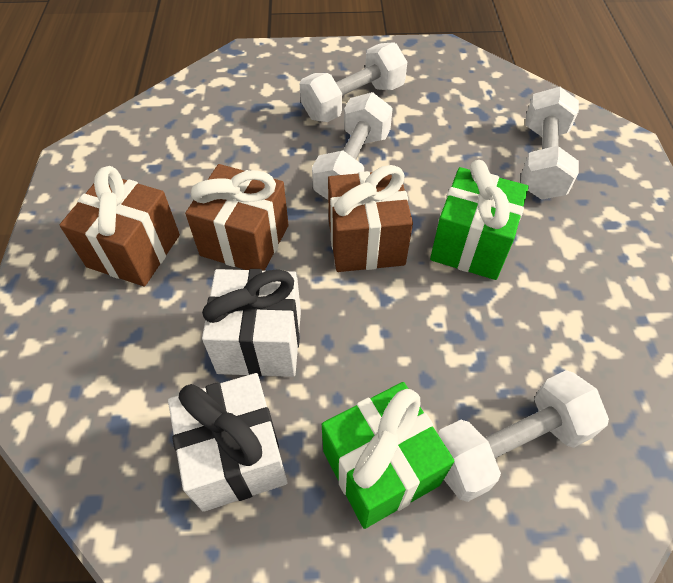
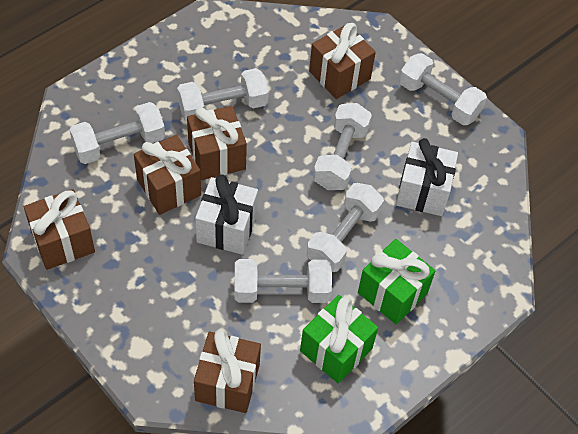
brown gift: 3 -> 5
white dumbbell: 4 -> 6

